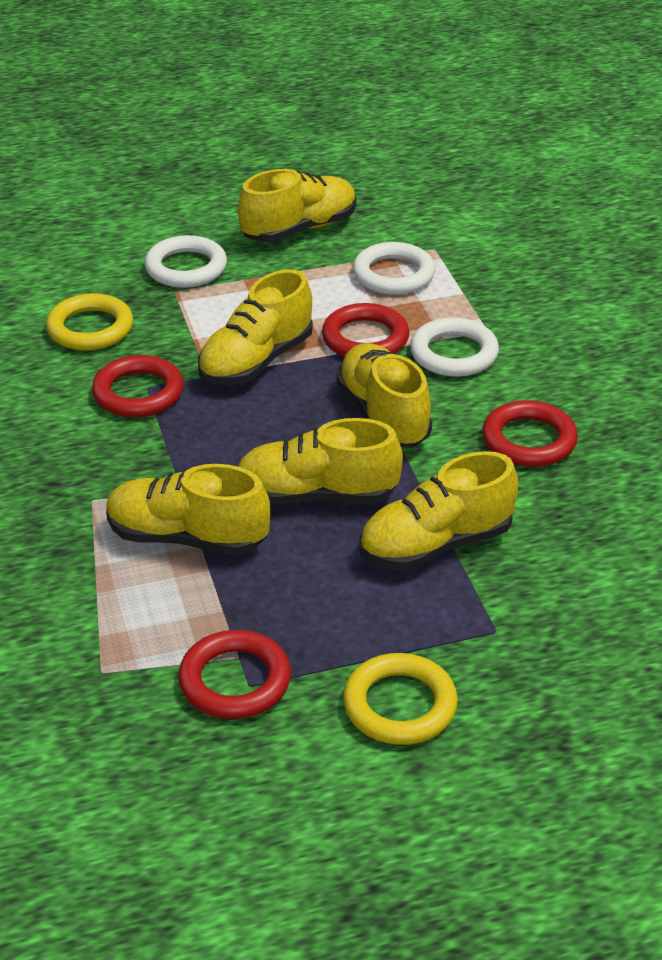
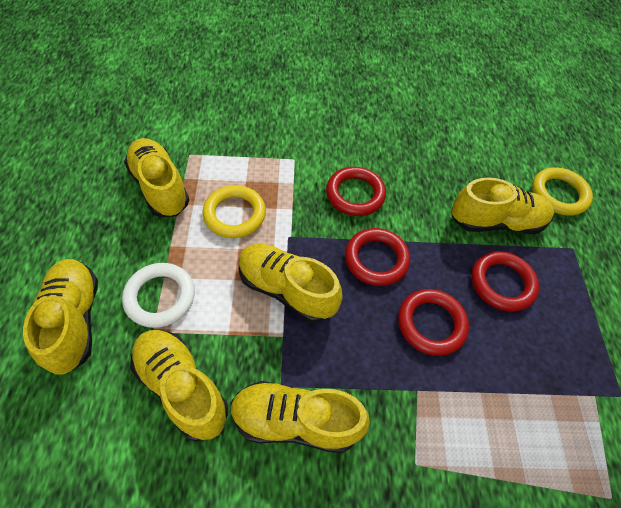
white ring: 3 -> 1

